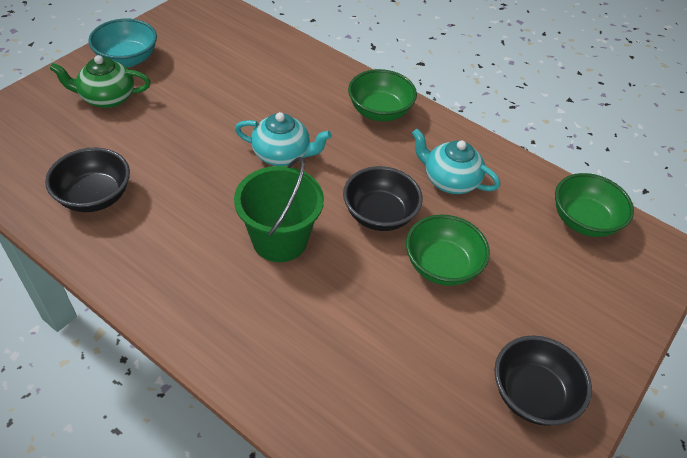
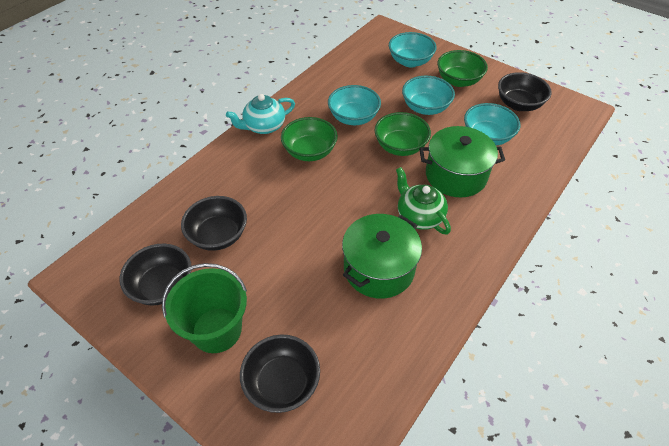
black bowl: 3 -> 4
green pot: 0 -> 2
turquoise bowl: 1 -> 4
turquoise teapot: 2 -> 1

